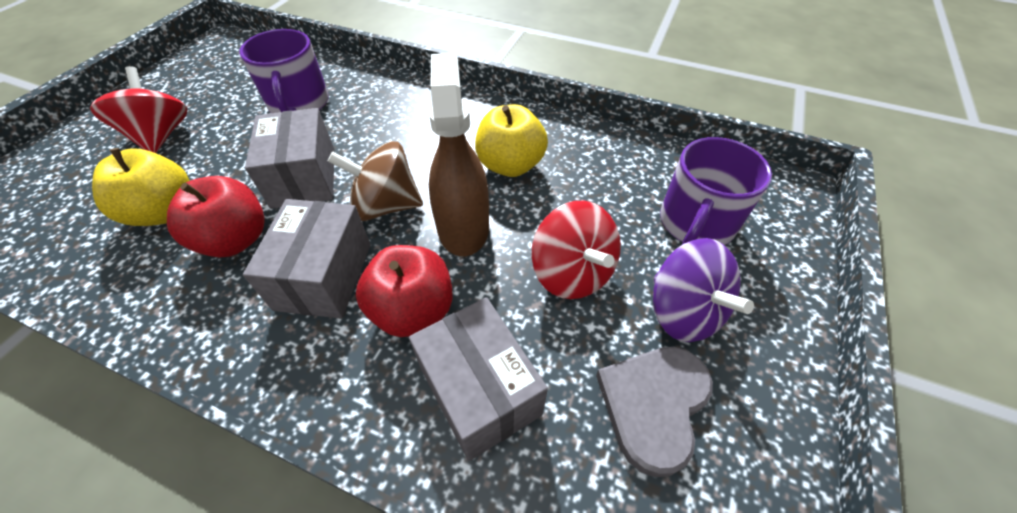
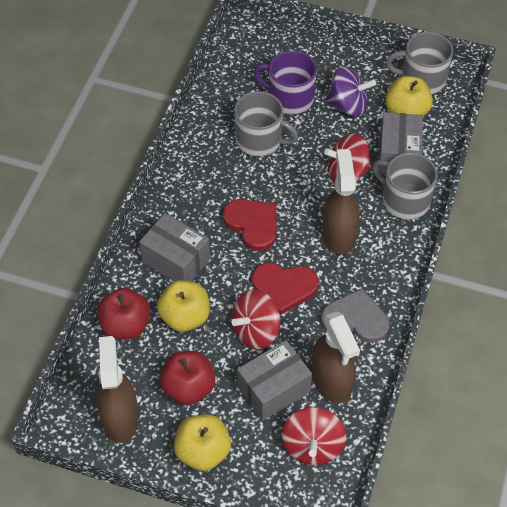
brown spinning top: 1 -> 0
brown spray bottle: 1 -> 3
grey mug: 0 -> 3
purple mug: 2 -> 1
red heart: 0 -> 2
red spinning top: 2 -> 3
yellow apple: 2 -> 3

